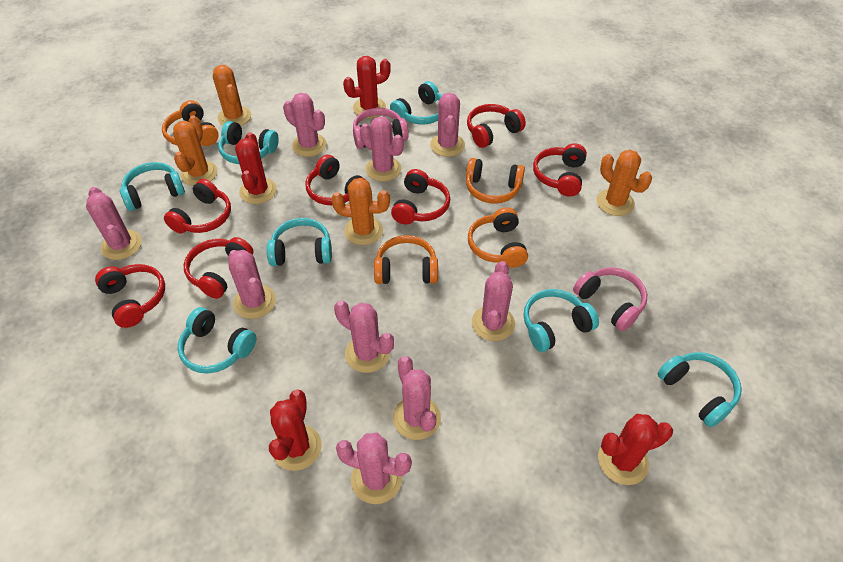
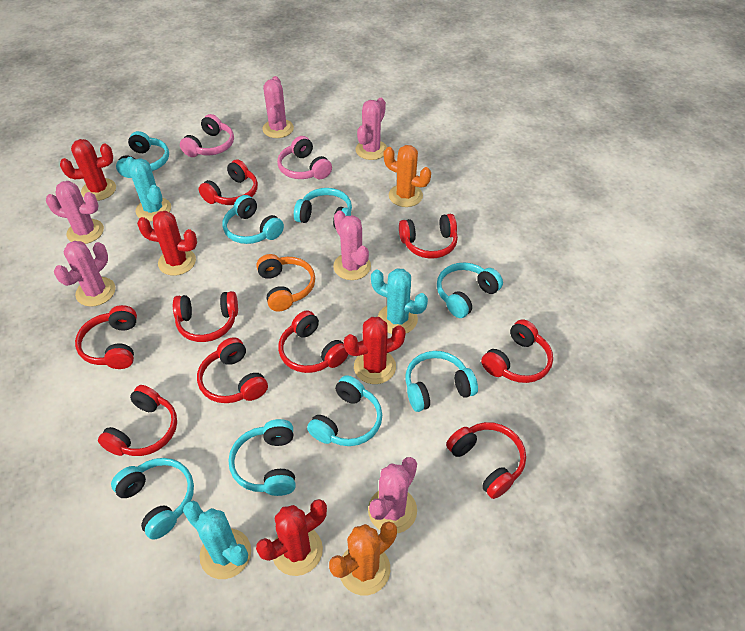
orange cactus: 4 -> 2
orange headphones: 4 -> 1
pink cactus: 9 -> 6
red headphones: 7 -> 9
turquoise cactus: 0 -> 3
turquoise headphones: 7 -> 8

